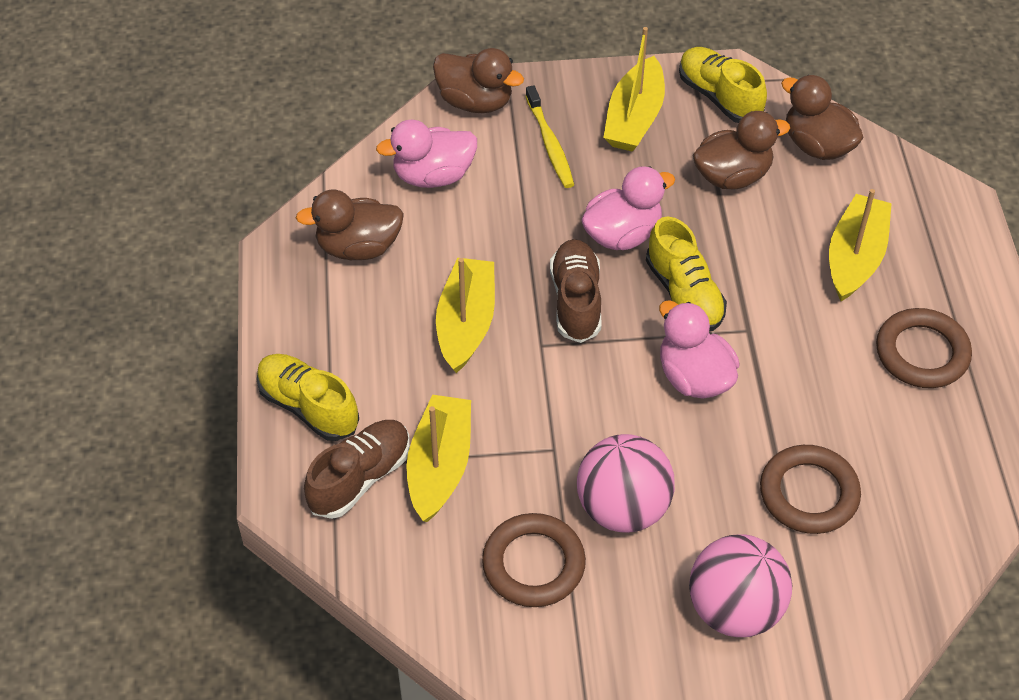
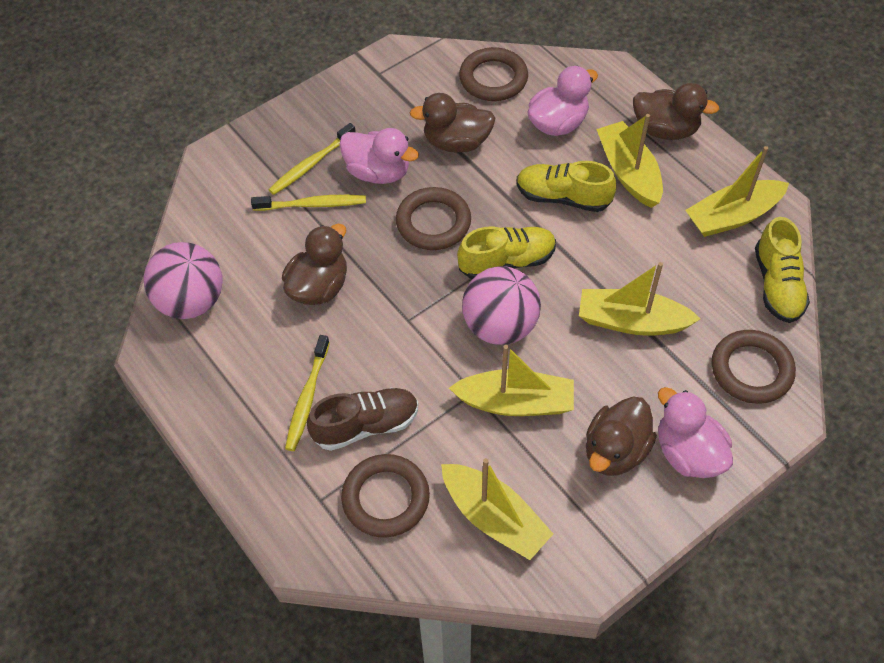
brown ring: 3 -> 4
brown shoe: 2 -> 1
yellow boat: 4 -> 5
yellow toothbrush: 1 -> 3

